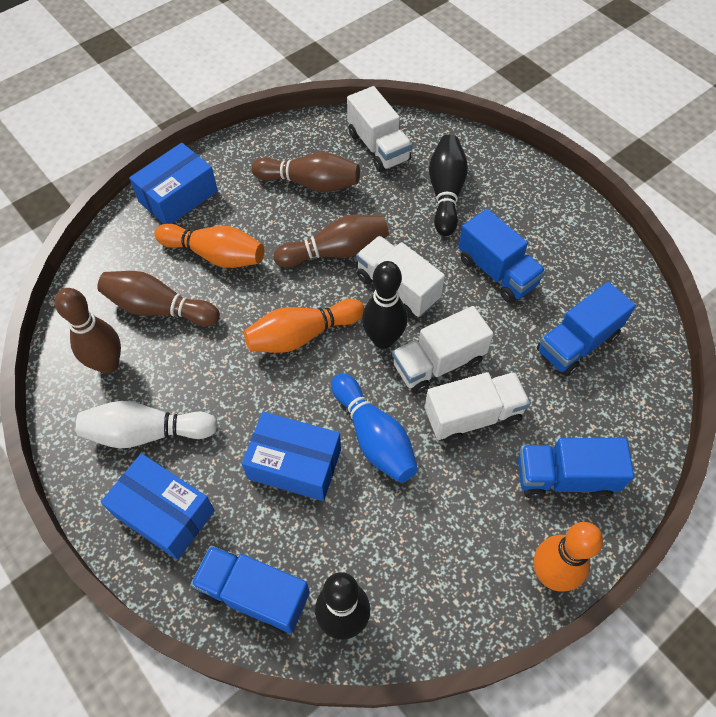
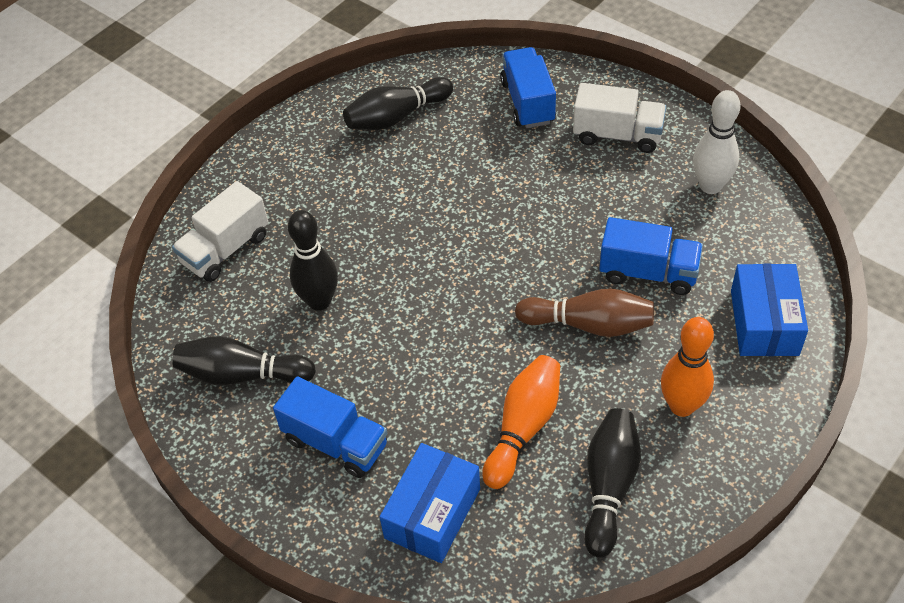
black bowling pin: 3 -> 4
blue bowling pin: 1 -> 0
blue box: 3 -> 2
blue truck: 4 -> 3
brown bowling pin: 4 -> 1
orange bowling pin: 3 -> 2
white truck: 4 -> 2

